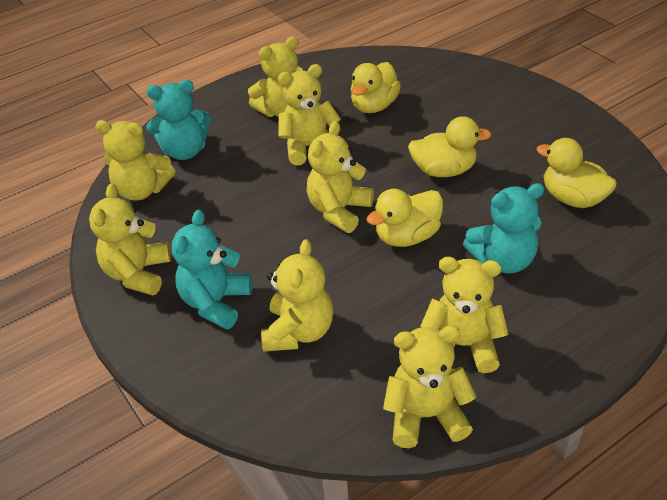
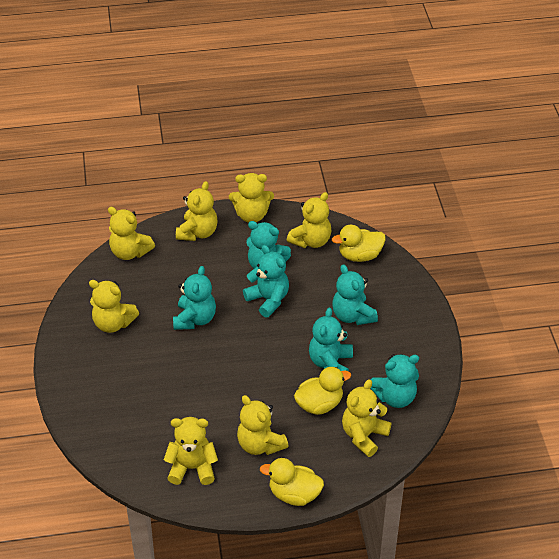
turquoise teddy bear: 3 -> 6
yellow duck: 4 -> 3

